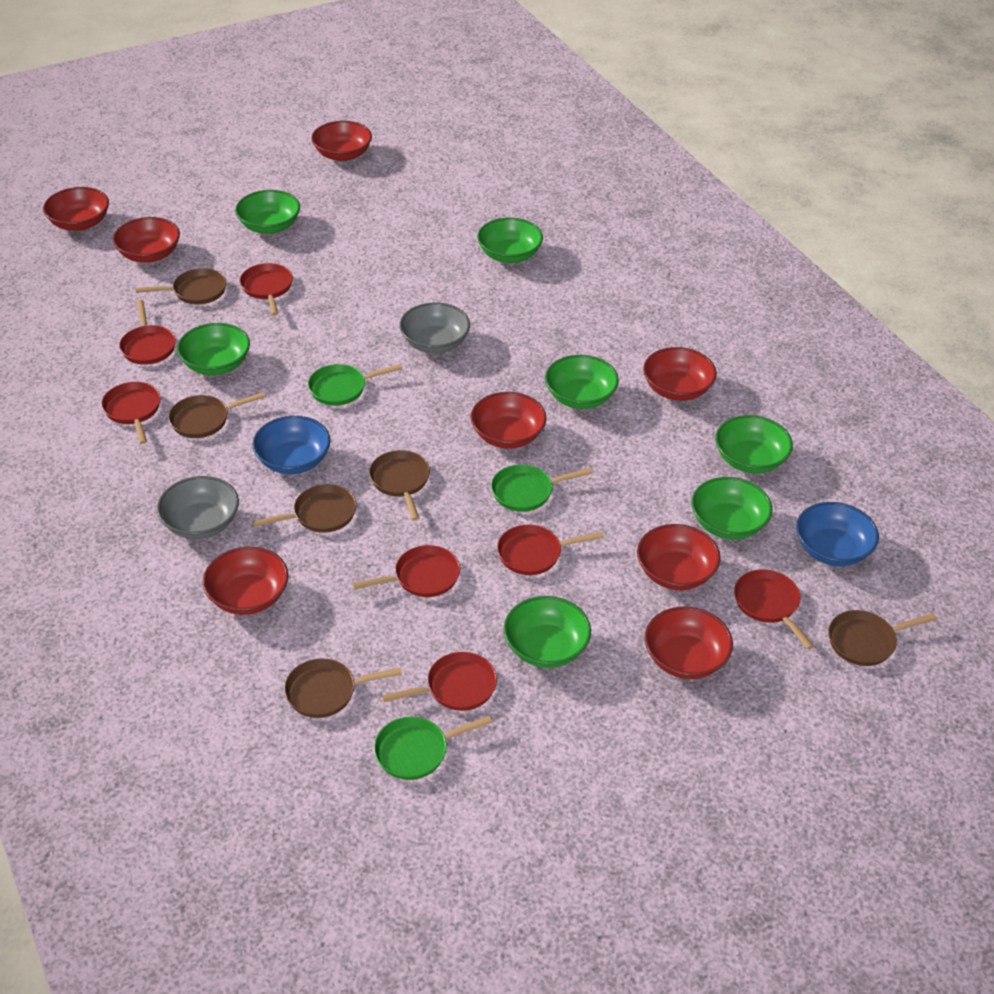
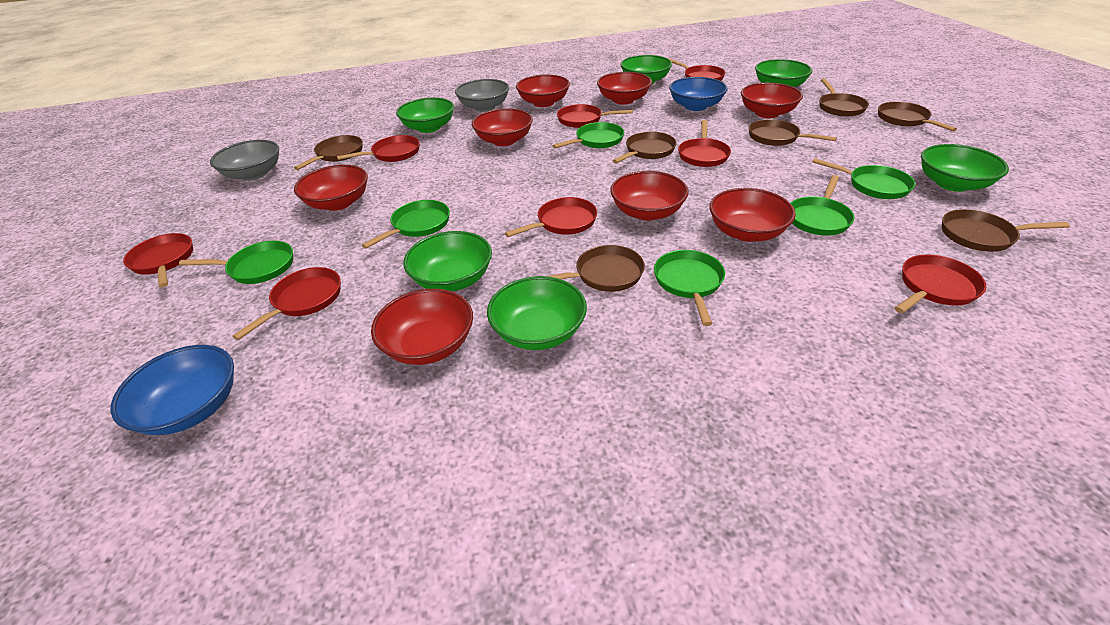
brown pan: 6 -> 7
green bowl: 7 -> 6
green pan: 3 -> 6
red pan: 7 -> 8

